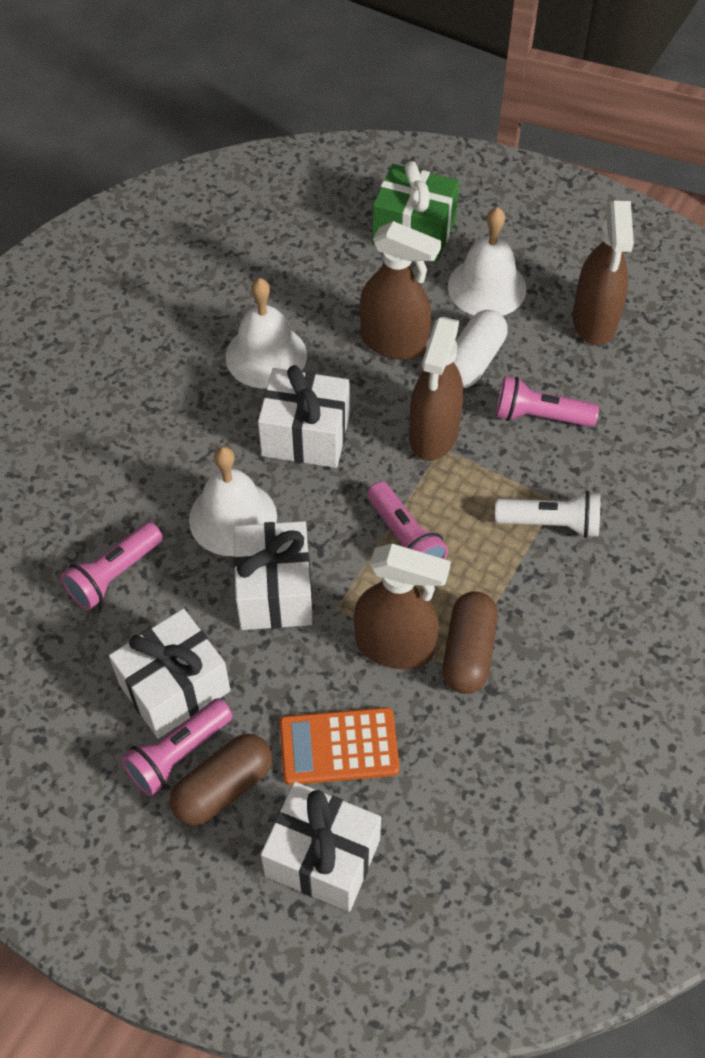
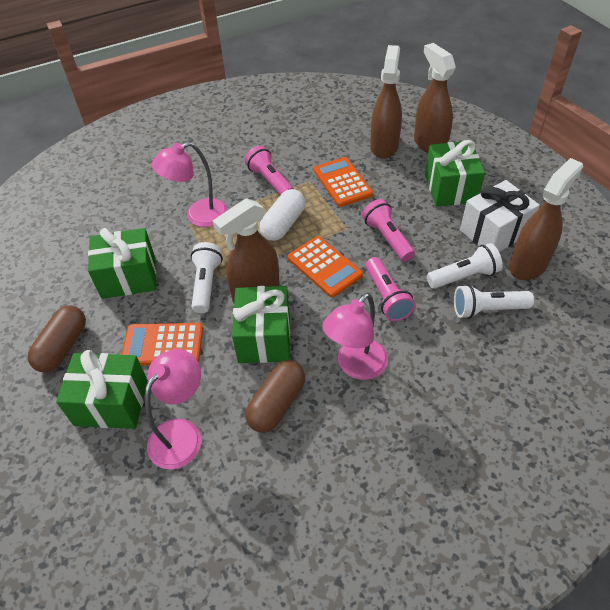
green gift: 1 -> 4
orange calculator: 1 -> 3
pink flashlight: 4 -> 3
pink lamp: 0 -> 3
white bell: 3 -> 0
white flashlight: 1 -> 3
white gift: 4 -> 1

